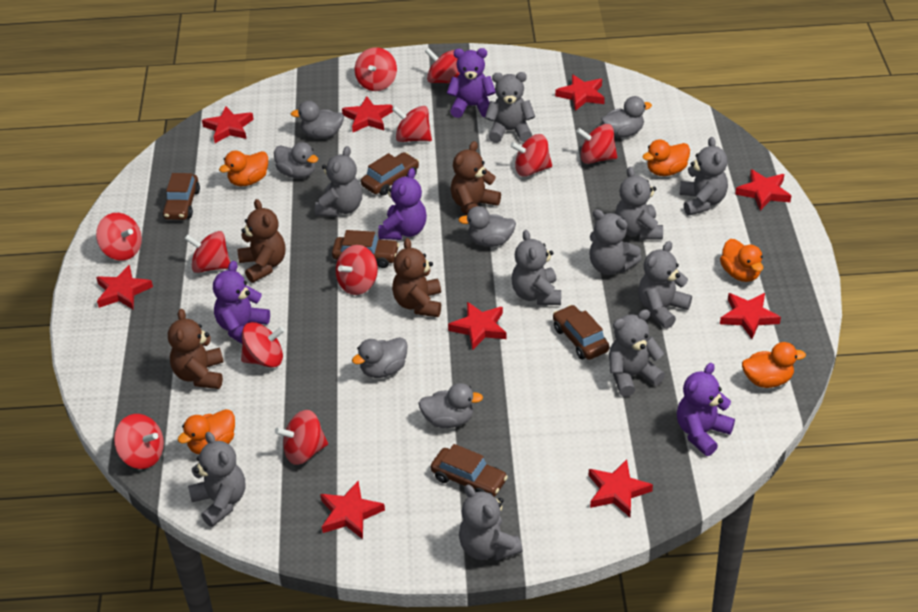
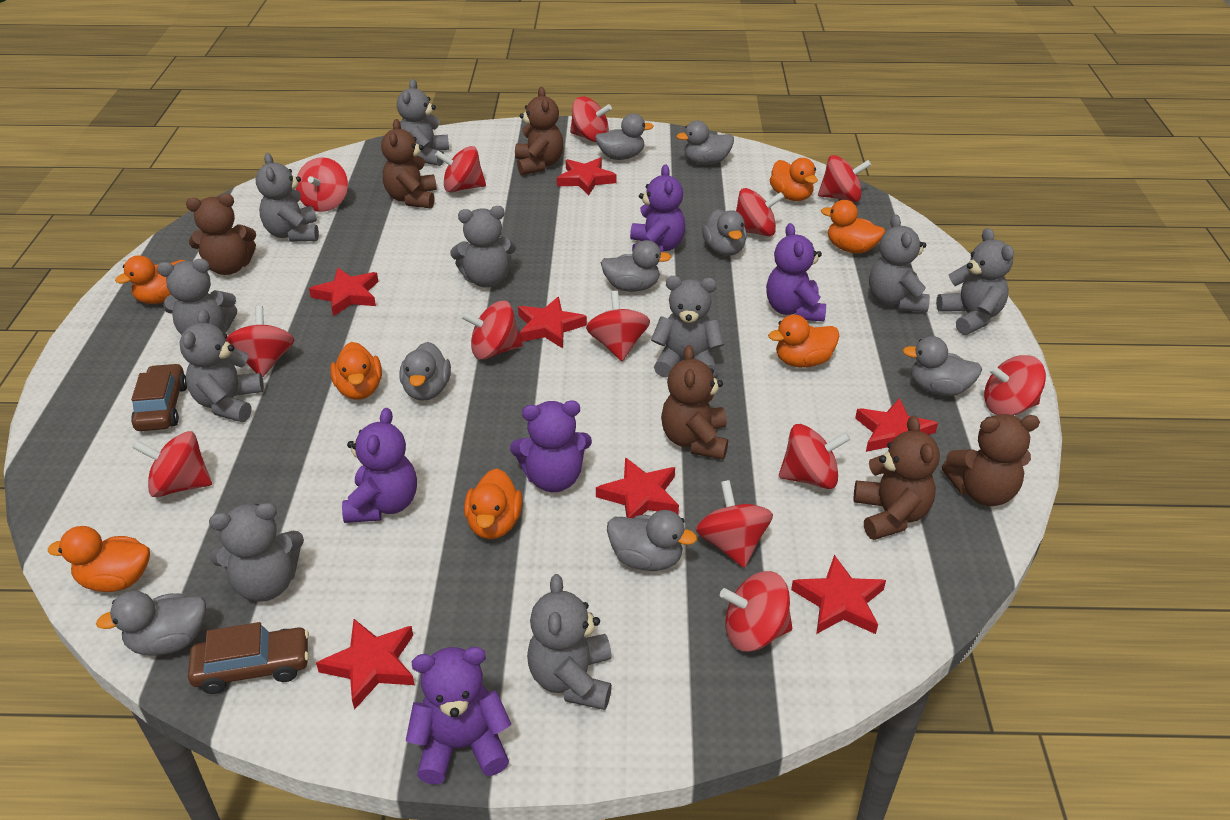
brown car: 5 -> 2
brown teddy bear: 4 -> 6
grey duck: 6 -> 8
orange duck: 5 -> 7
purple teddy bear: 4 -> 5
red spinning top: 11 -> 13
red star: 9 -> 7

